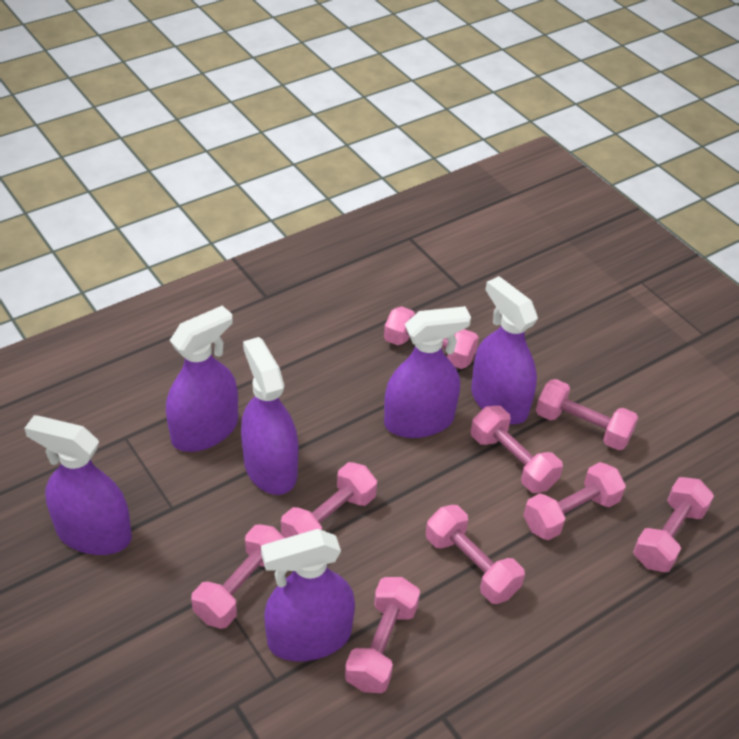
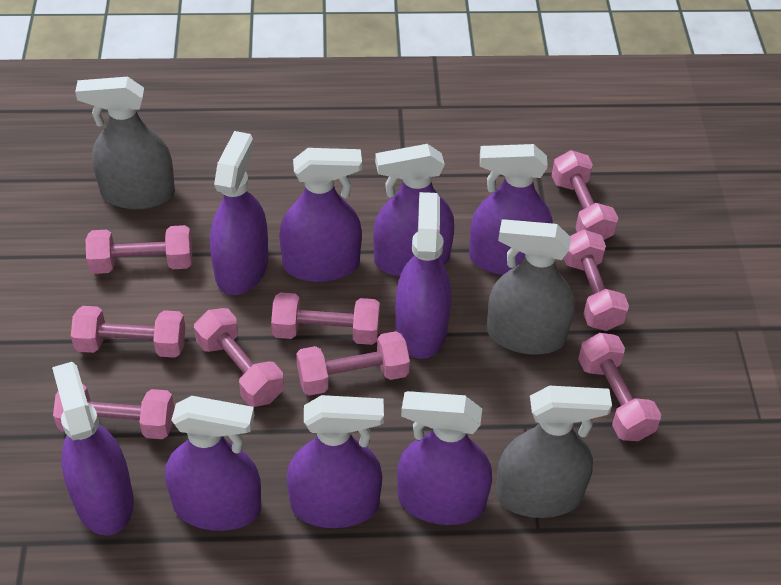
grey spray bottle: 0 -> 3
purple spray bottle: 6 -> 9

